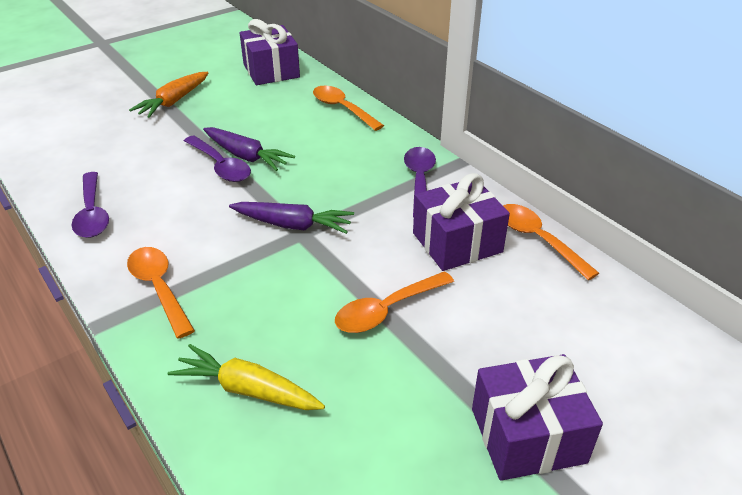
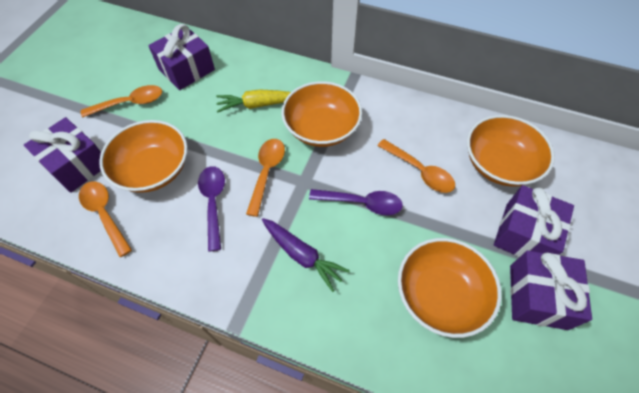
orange bowl: 0 -> 4
orange carrot: 1 -> 0
purple carrot: 2 -> 1
purple gift: 3 -> 4
purple spoon: 3 -> 2

